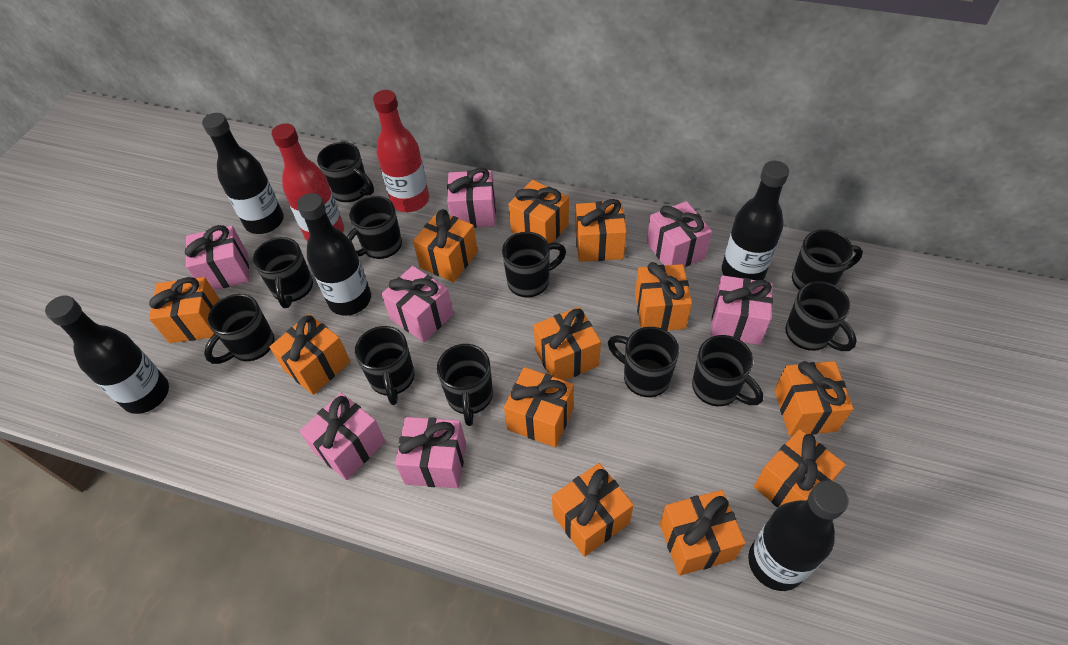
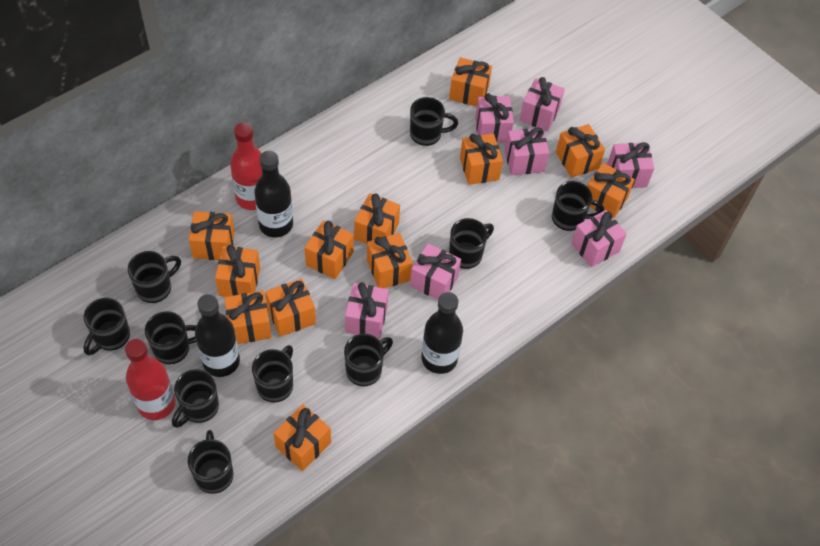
black bottle: 5 -> 3
black mug: 11 -> 10

